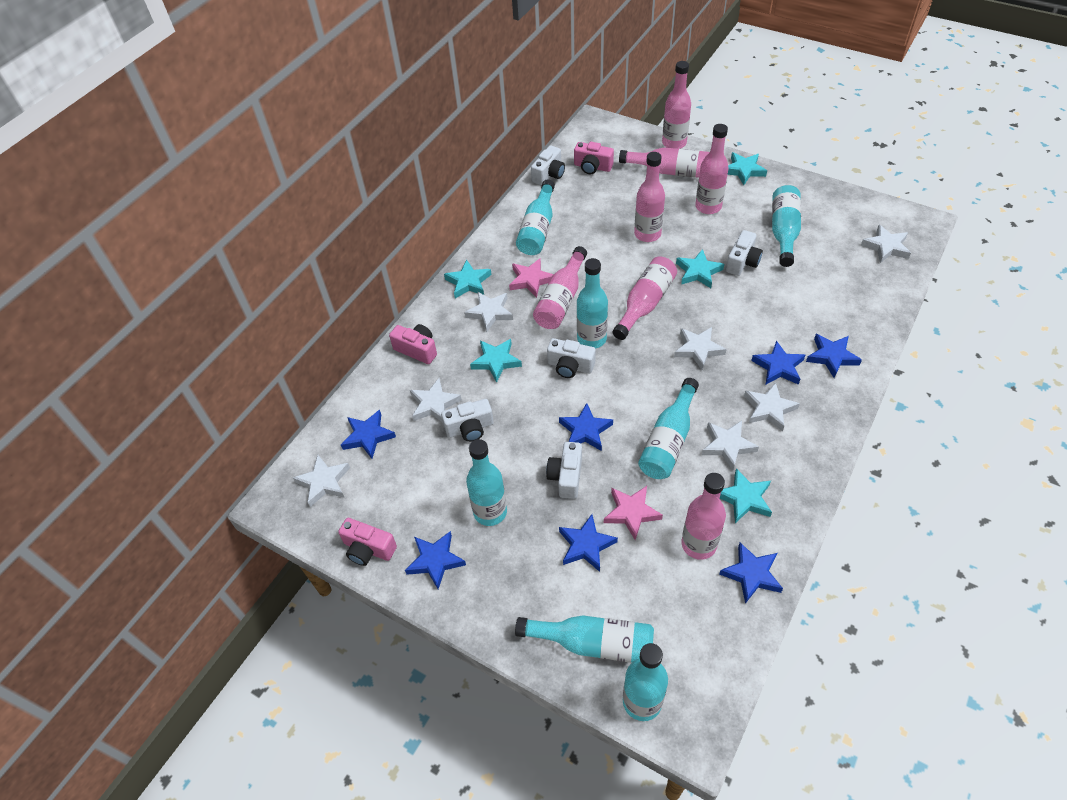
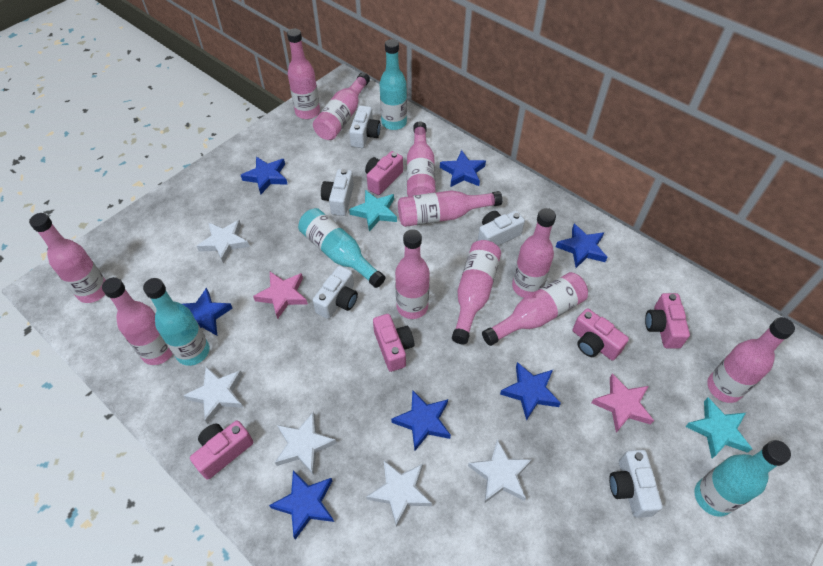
pink bottle: 7 -> 11
pink camera: 3 -> 5
turquoise bottle: 7 -> 4
turquoise star: 5 -> 2
white star: 7 -> 5

